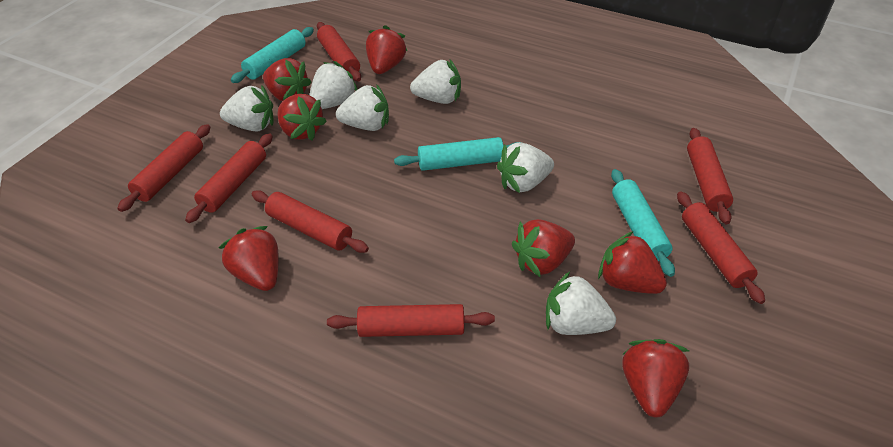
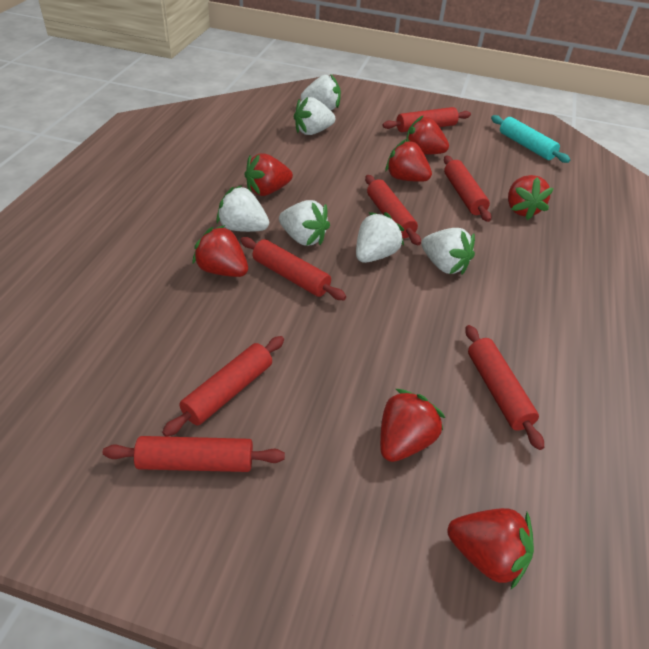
turquoise rolling pin: 3 -> 1

